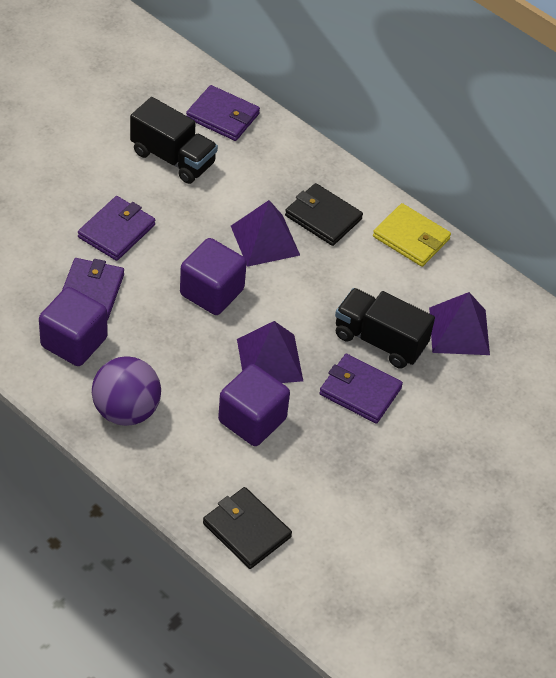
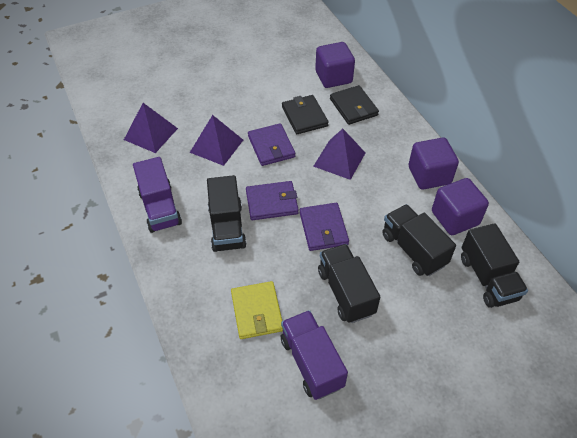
black truck: 2 -> 4
purple ball: 1 -> 0
purple truck: 0 -> 2
purple wallet: 4 -> 3

